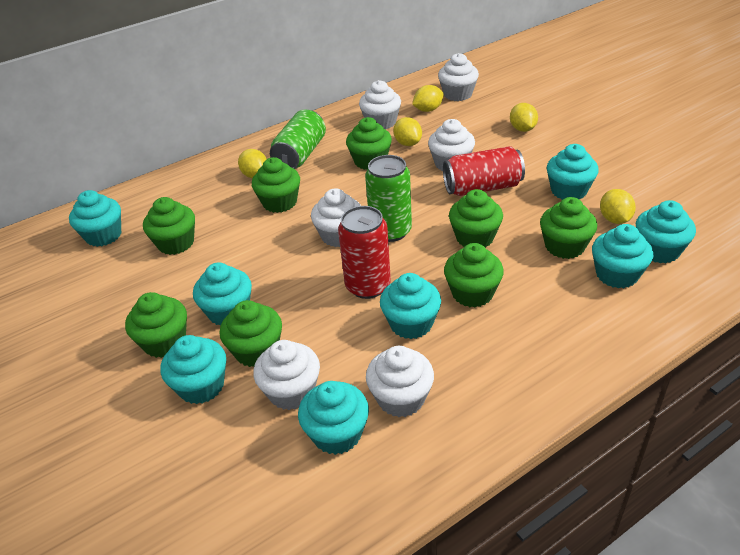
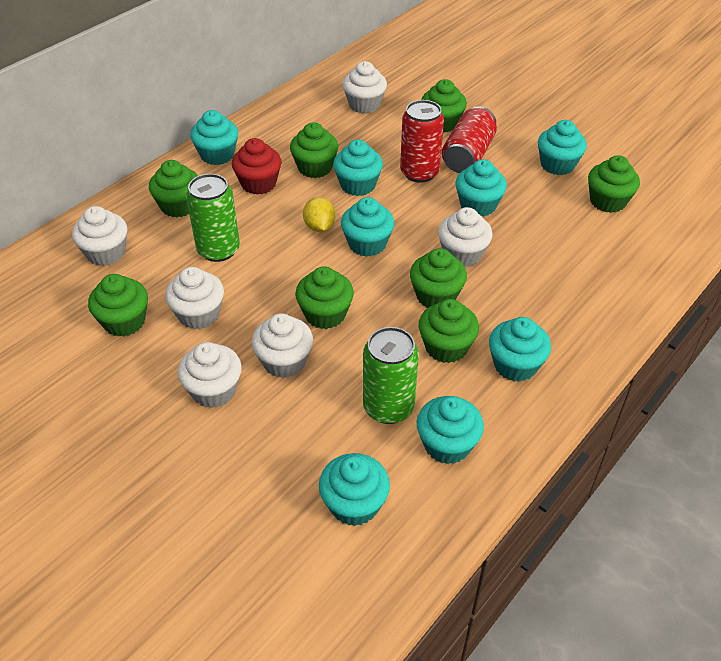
red cupcake: 0 -> 1
yellow lemon: 5 -> 1

